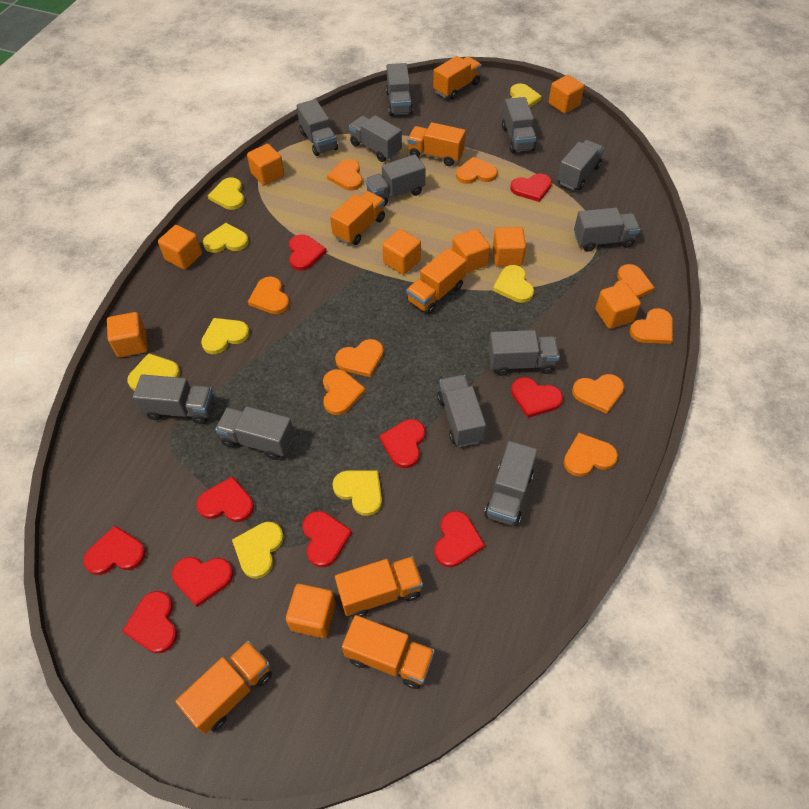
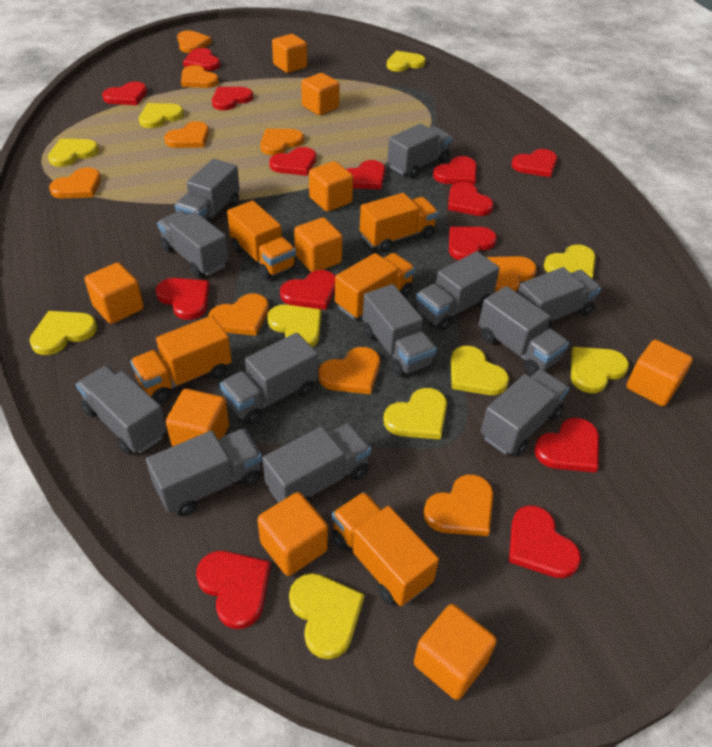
orange truck: 7 -> 5
red heart: 10 -> 14
yellow heart: 8 -> 10

